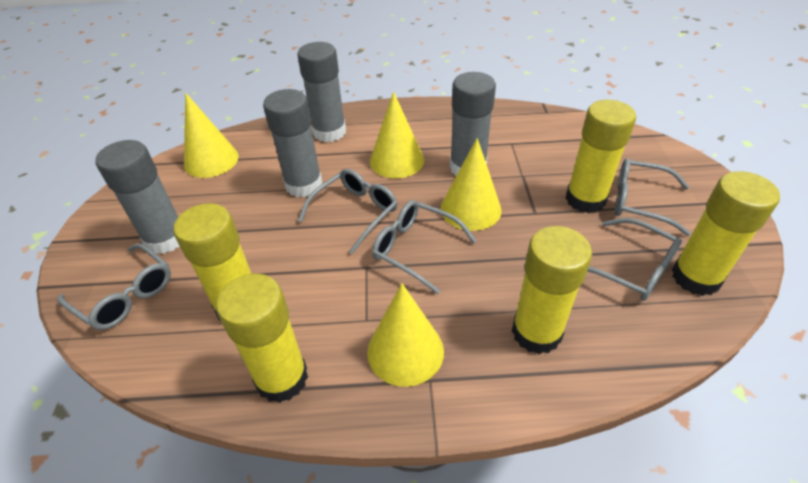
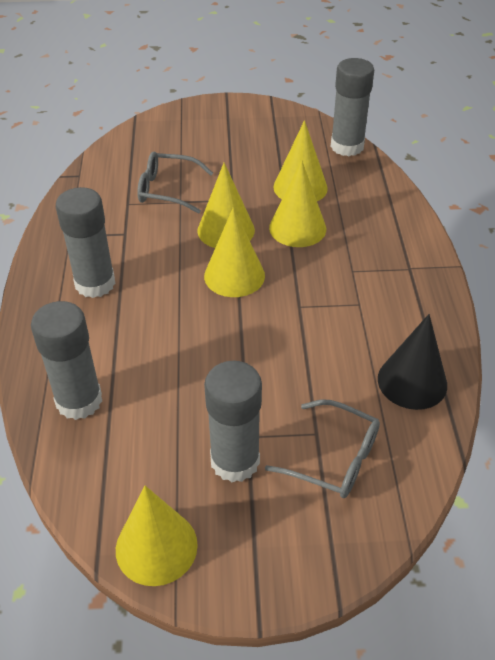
black cone: 0 -> 1
grey glasses: 5 -> 2
yellow cone: 4 -> 5
yellow glue stick: 5 -> 0

